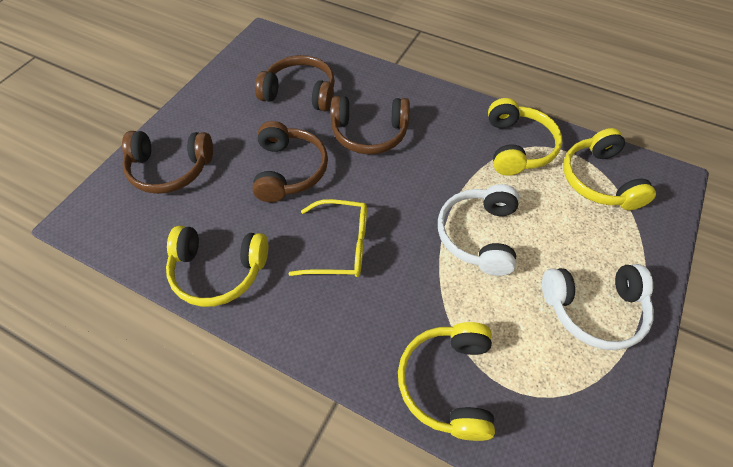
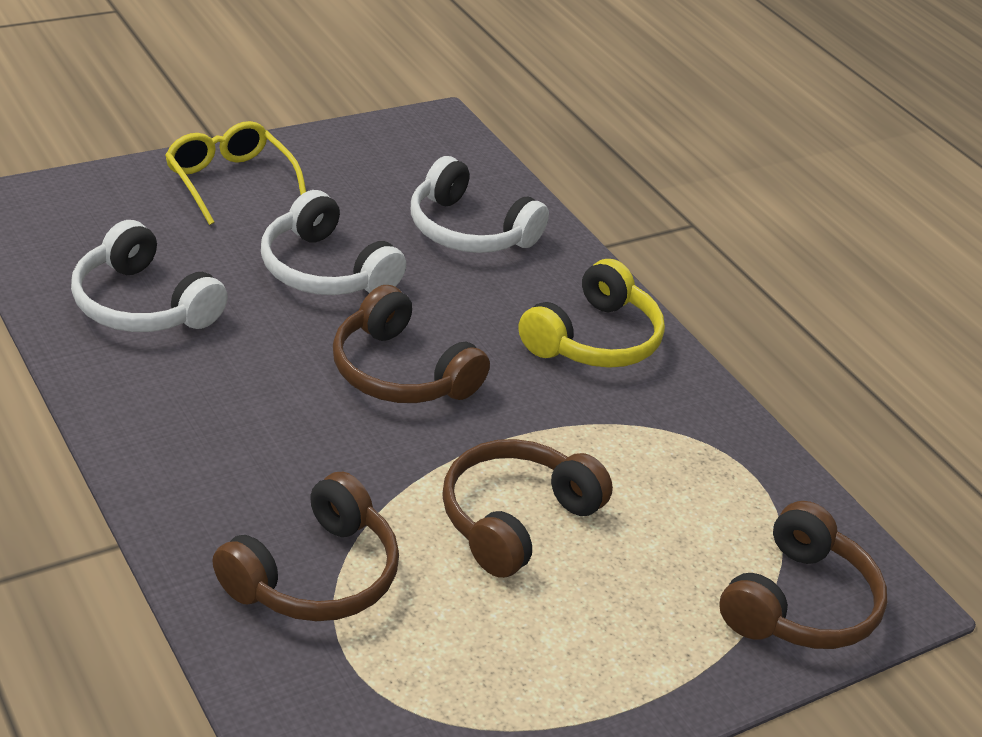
white headphones: 2 -> 3
yellow headphones: 4 -> 1

